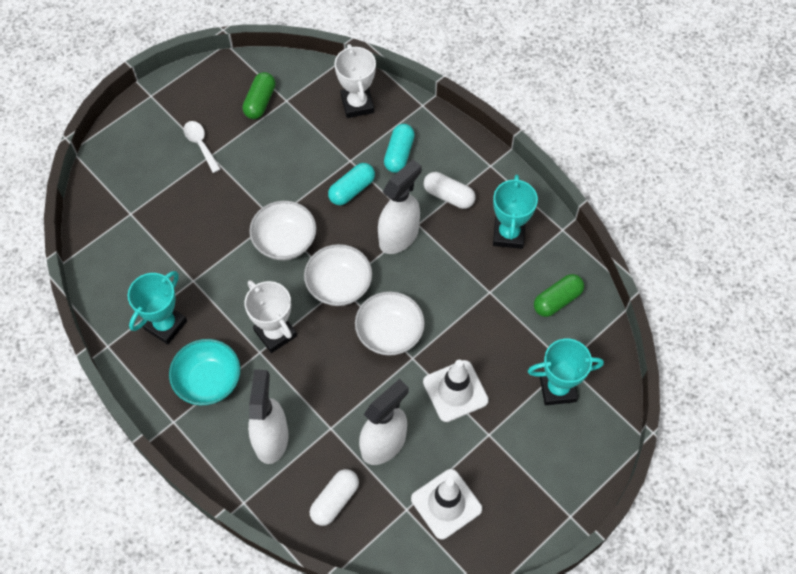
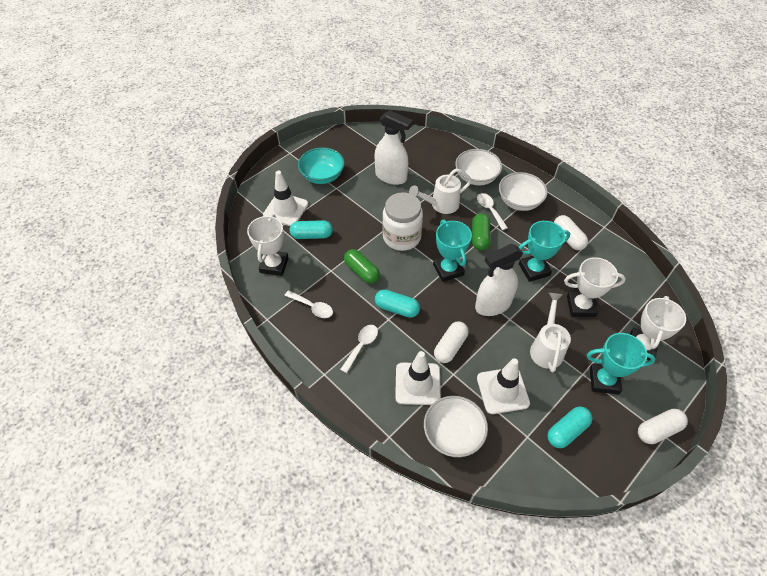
turquoise capsule: 2 -> 3
white capsule: 2 -> 3
white jar: 0 -> 1
white spoon: 1 -> 3
white spray bottle: 3 -> 2
white traffic cone: 2 -> 3
white trophy: 2 -> 3
white watering can: 0 -> 2

